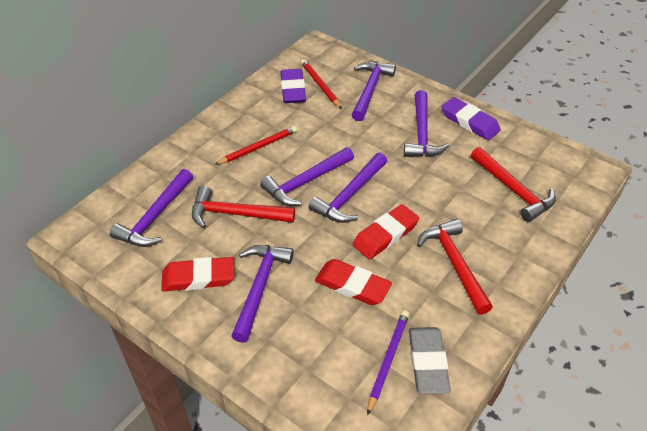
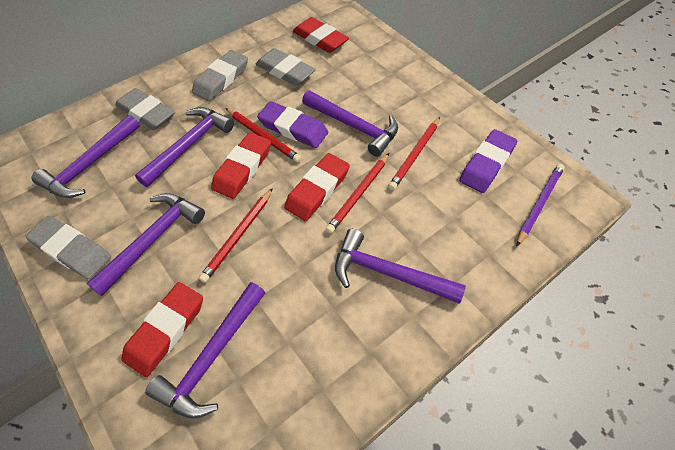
grey eraser: 1 -> 4
red eraser: 3 -> 4
red hammer: 3 -> 0
red pencil: 2 -> 4

